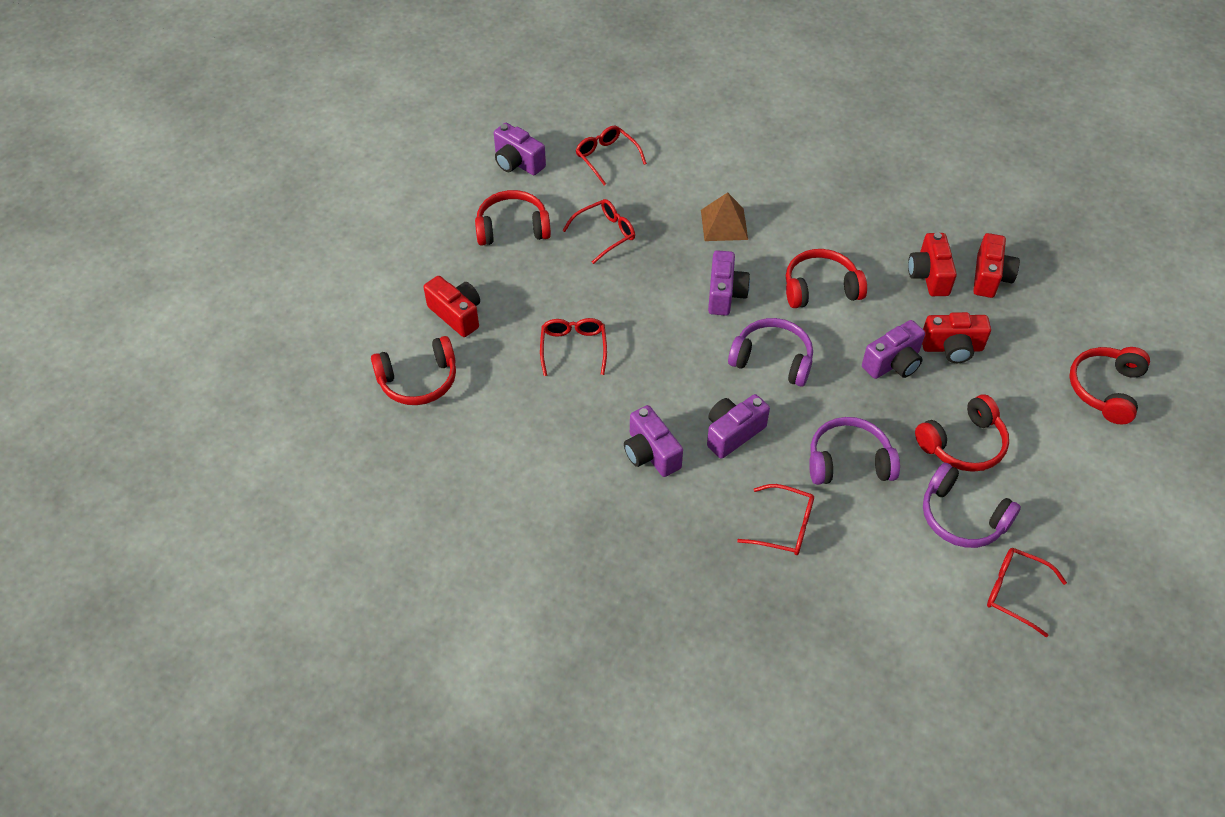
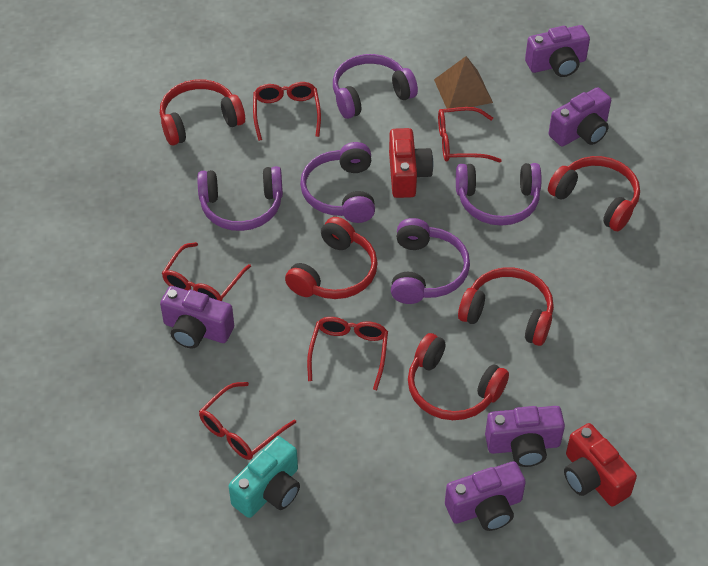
purple headphones: 3 -> 5
red camera: 4 -> 2
turquoise camera: 0 -> 1

